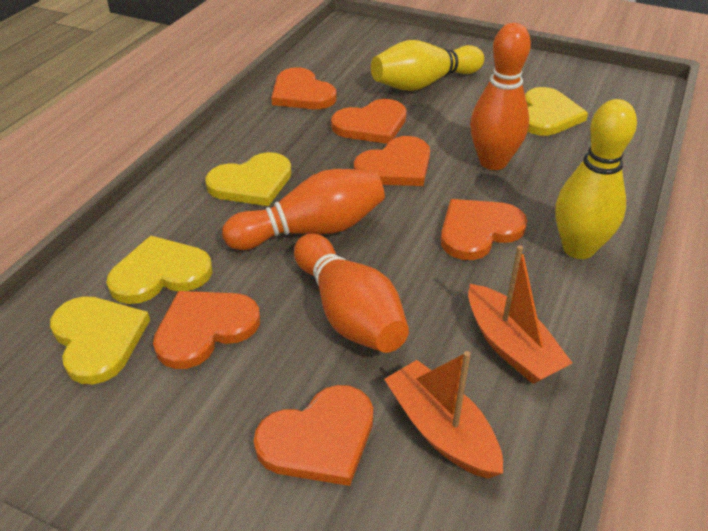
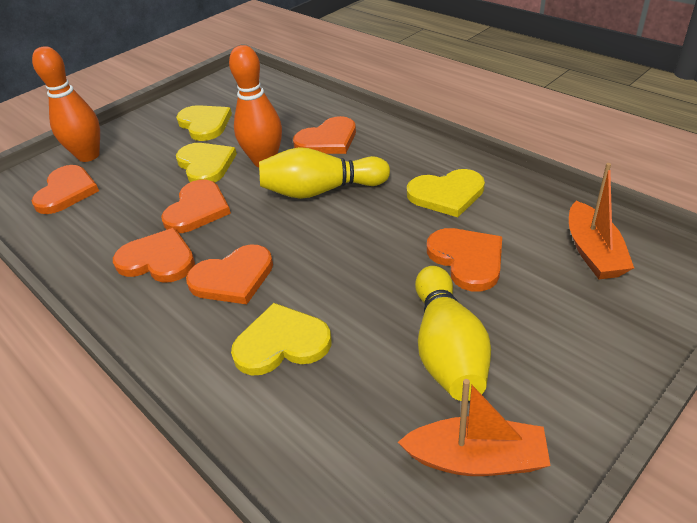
orange bowling pin: 3 -> 2

